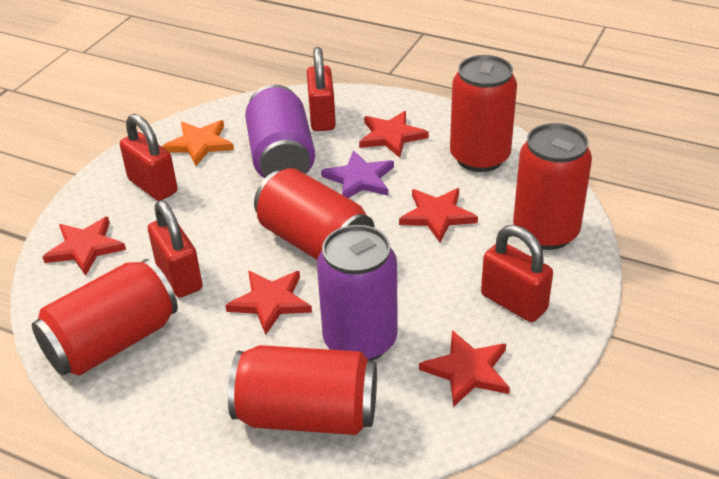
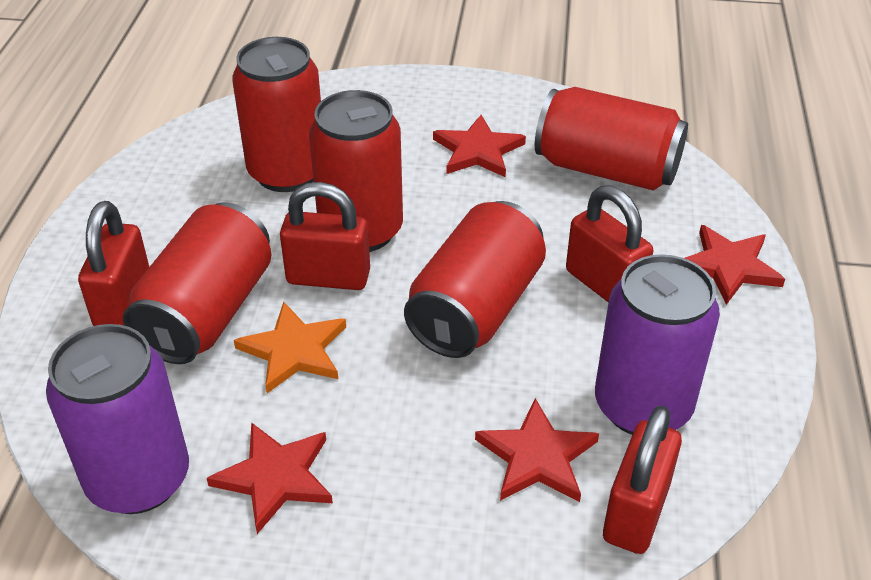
purple star: 1 -> 0
red star: 5 -> 4

